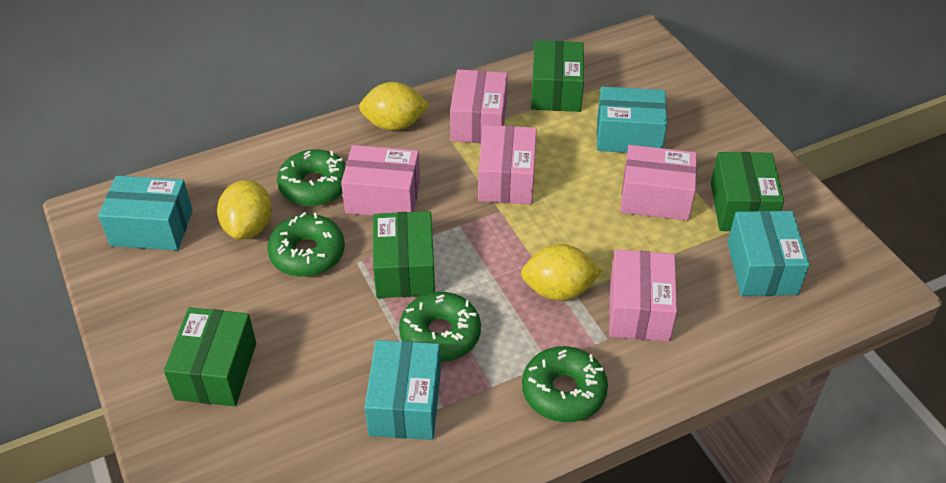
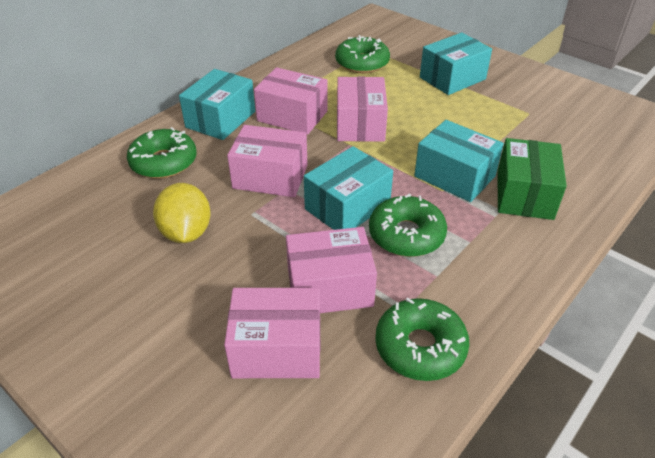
green box: 4 -> 1
yellow lemon: 3 -> 1

